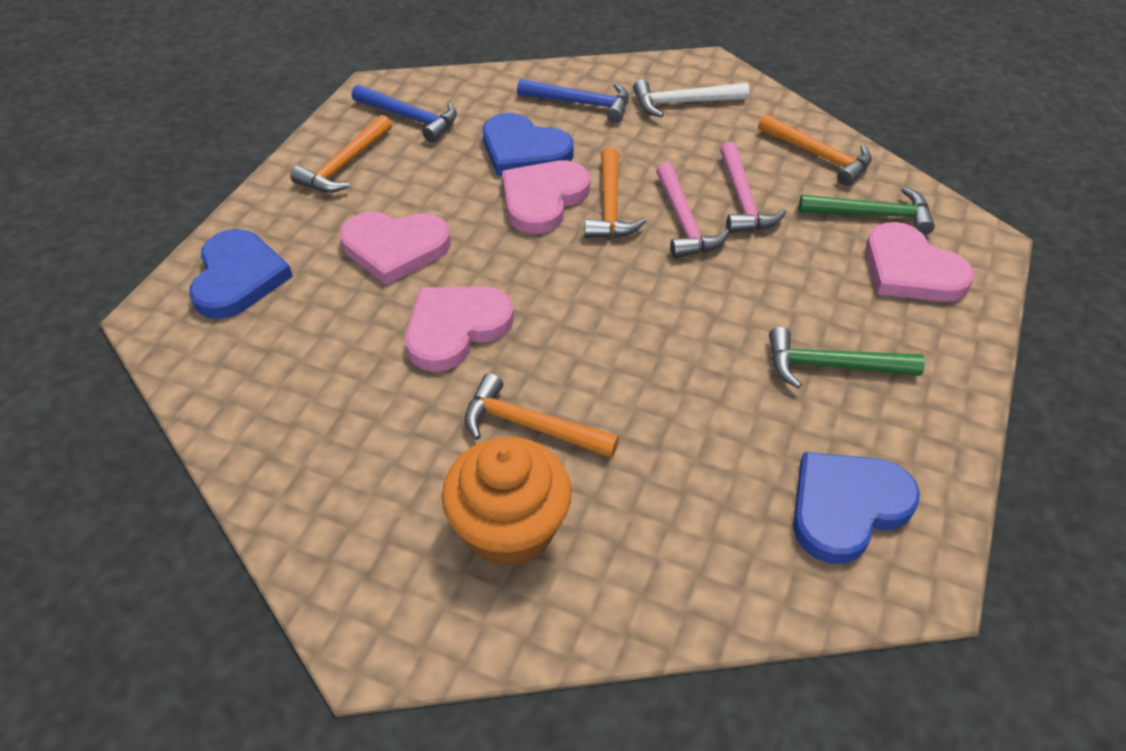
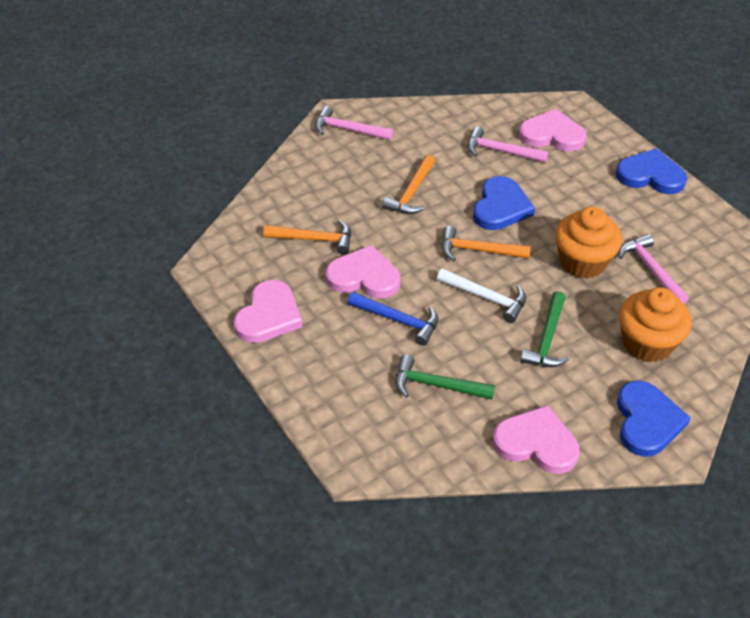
blue hammer: 2 -> 1
orange cupcake: 1 -> 2
orange hammer: 4 -> 3
pink hammer: 2 -> 3

